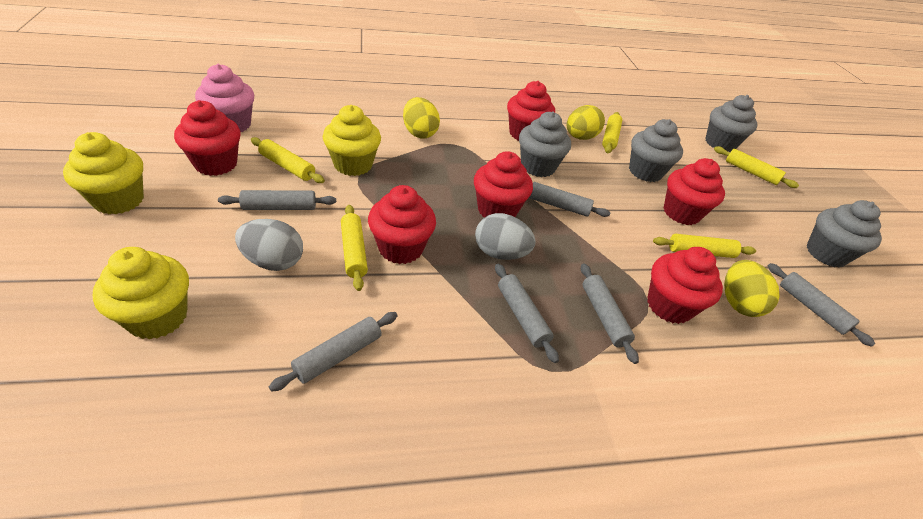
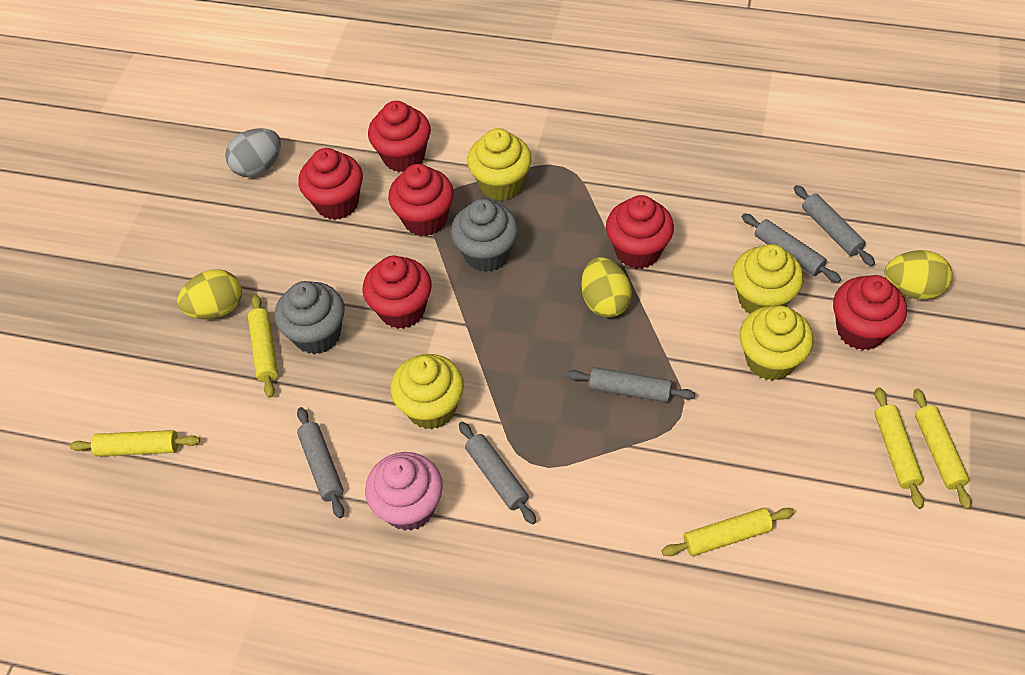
grey cupcake: 4 -> 2
grey egg: 2 -> 1
grey rolling pin: 6 -> 5
yellow cupcake: 3 -> 4

